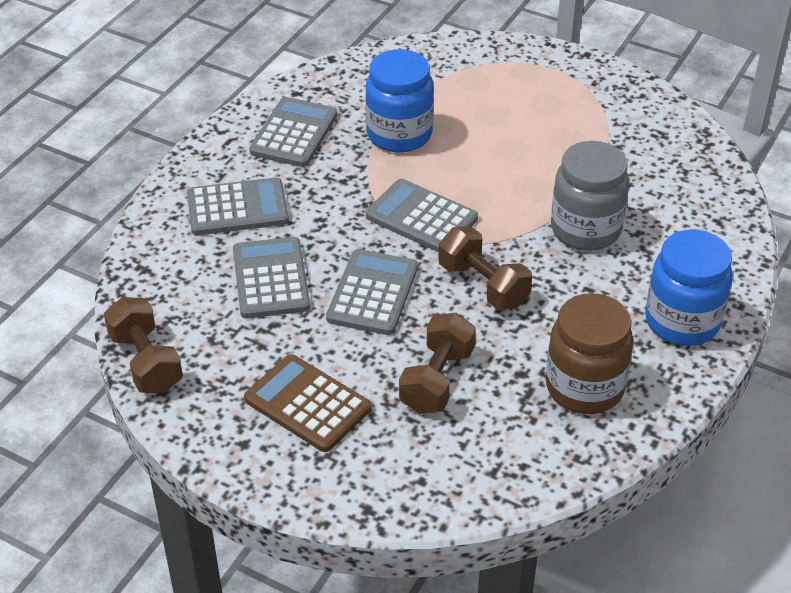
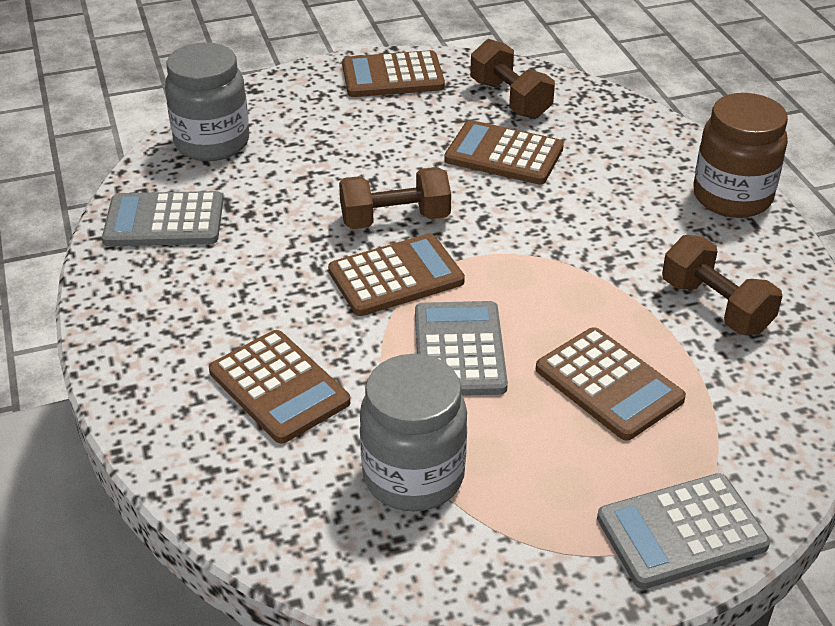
blue jar: 2 -> 0
brown calculator: 1 -> 5
grey calculator: 5 -> 3
grey jar: 1 -> 2

